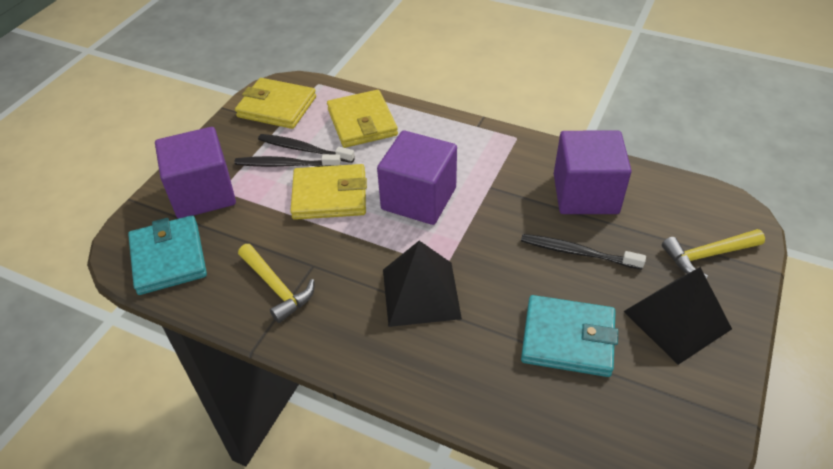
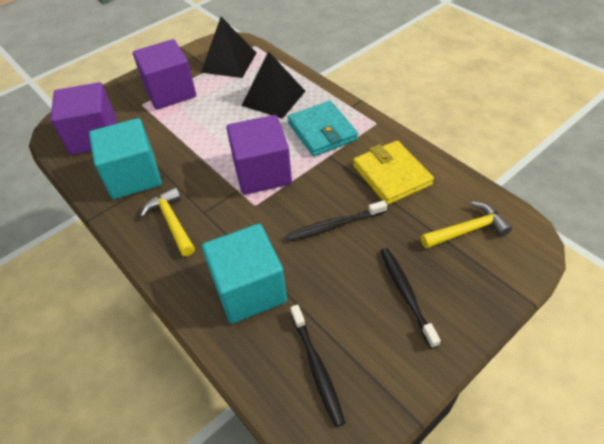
turquoise cube: 0 -> 2
turquoise wallet: 2 -> 1
yellow wallet: 3 -> 1

